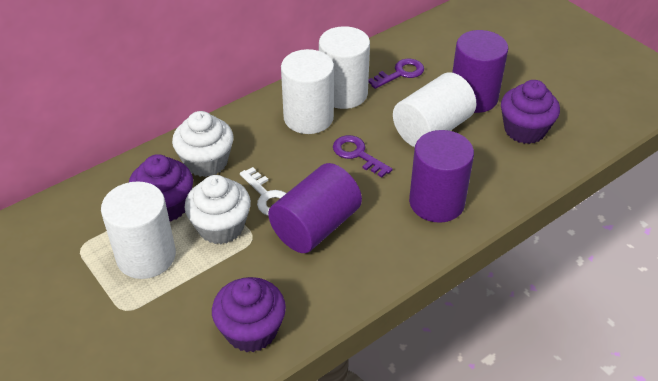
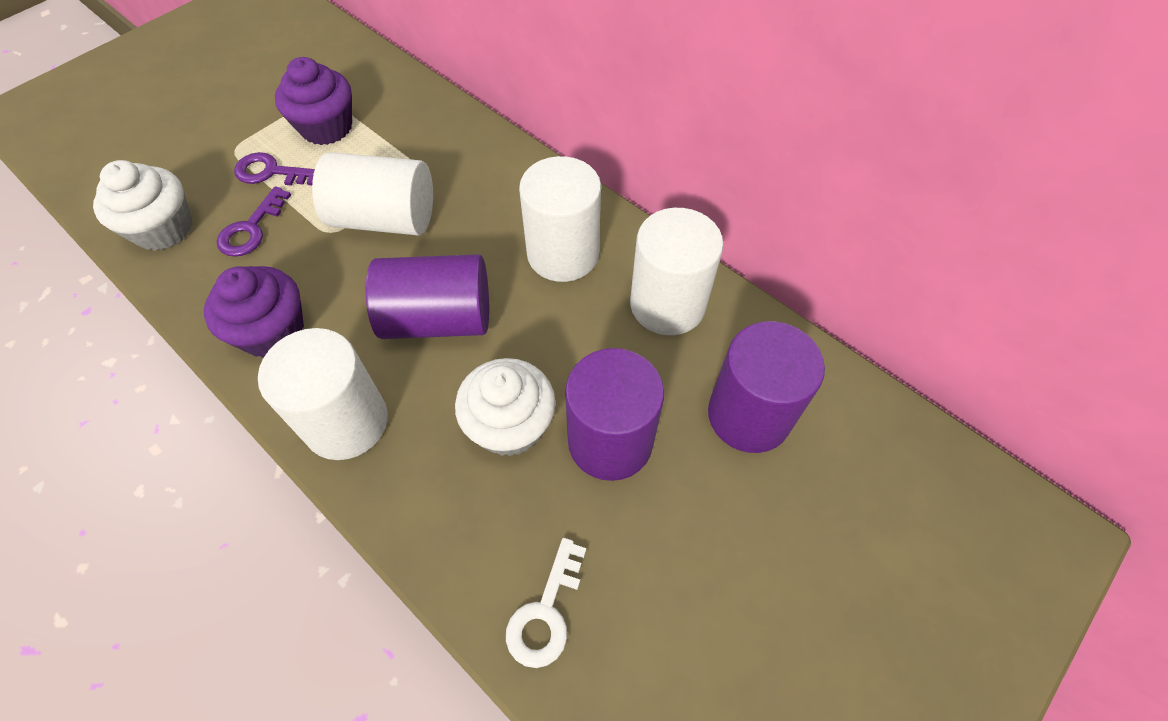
purple cupcake: 3 -> 2

